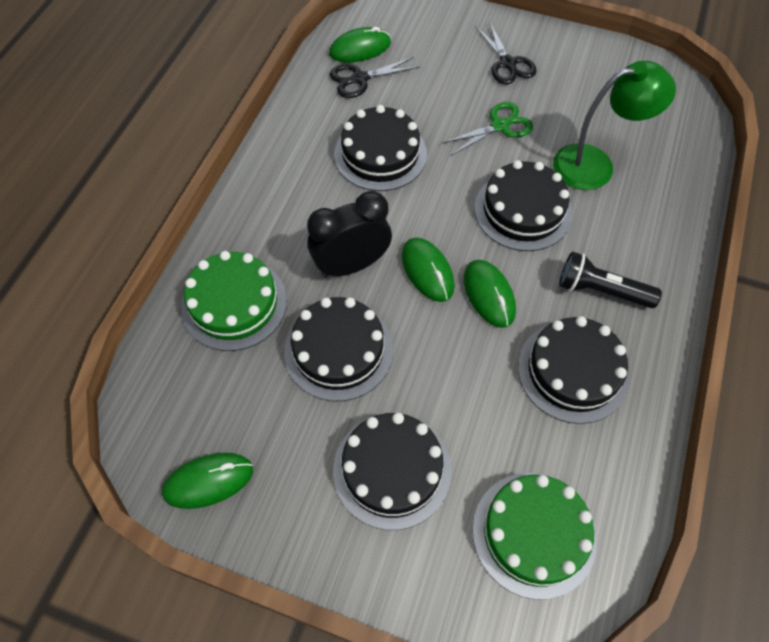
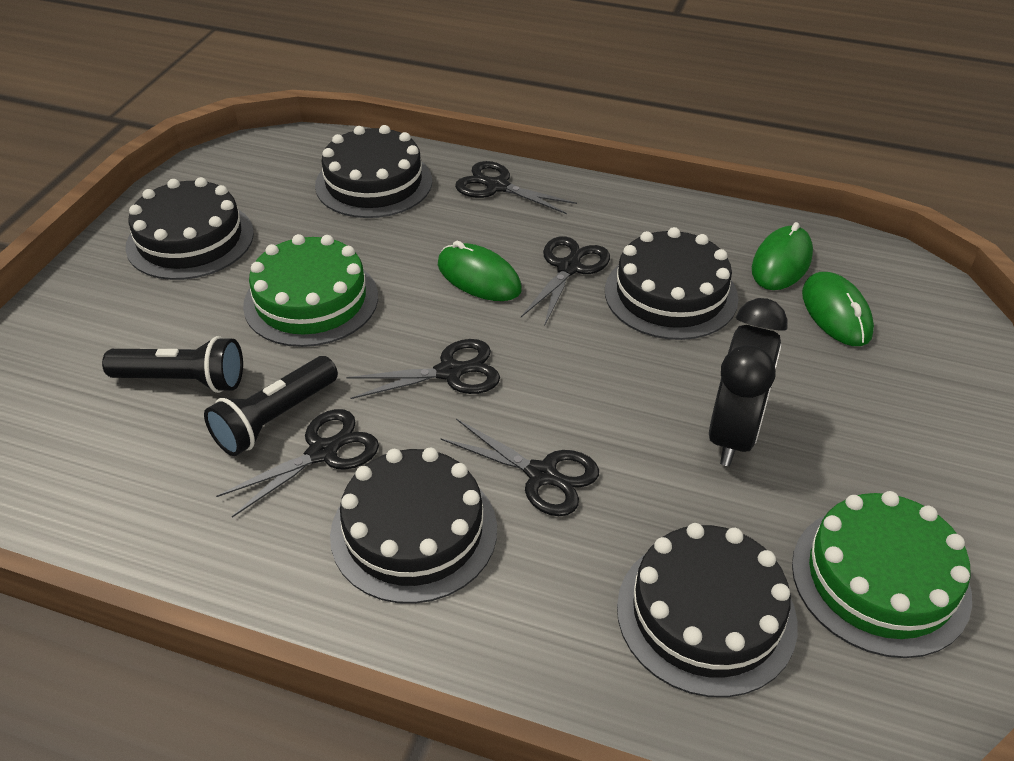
black flashlight: 1 -> 2
black scissors: 2 -> 5
green lamp: 1 -> 0
green mouse: 4 -> 3
green scissors: 1 -> 0

